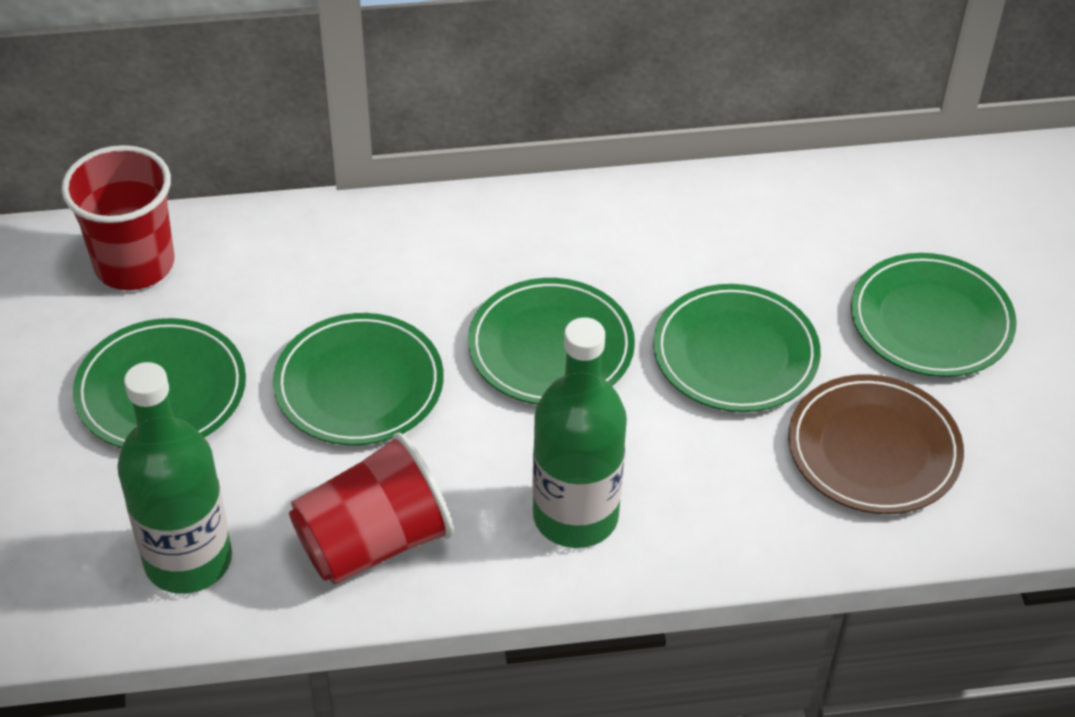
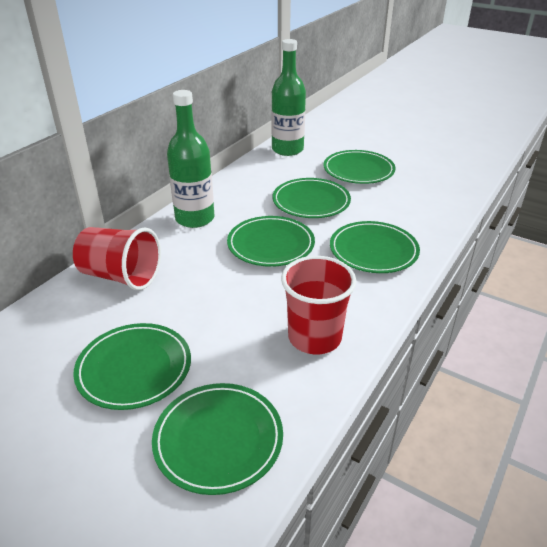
brown plate: 1 -> 0
green plate: 5 -> 6

